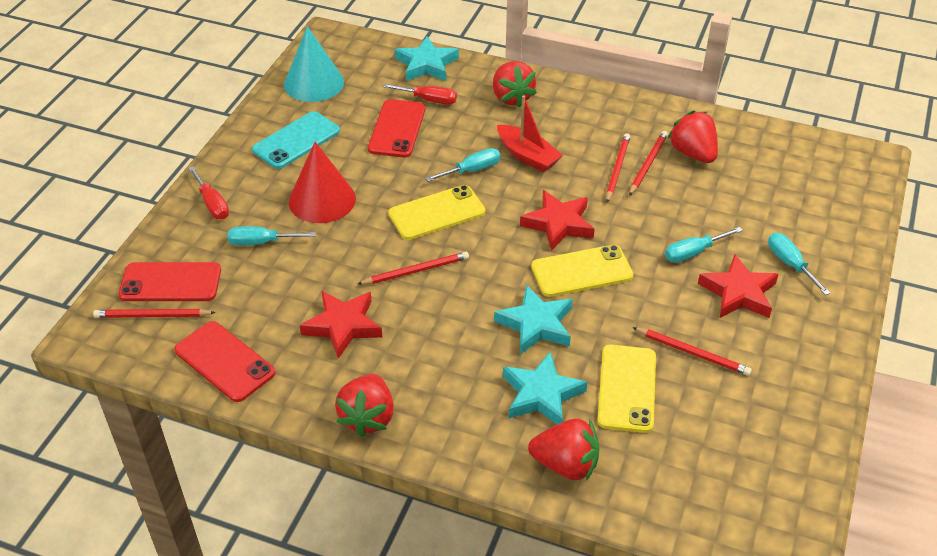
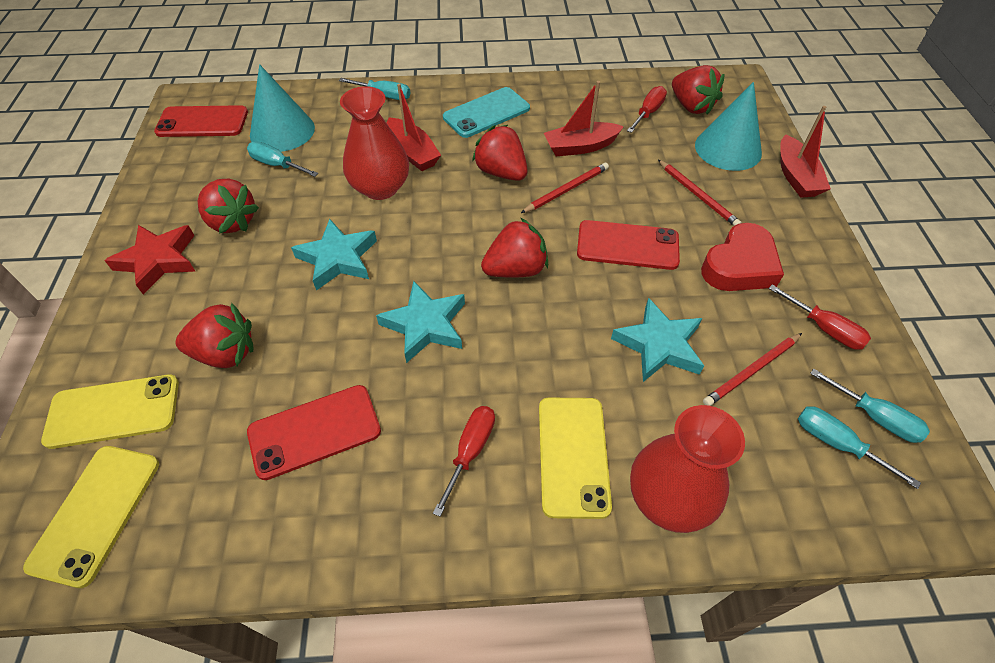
red boat: 1 -> 3
red cone: 1 -> 0
red heart: 0 -> 1
red pencil: 5 -> 3
red screwdriver: 2 -> 3
red star: 3 -> 1
red strawberry: 4 -> 5
red vase: 0 -> 2
turquoise cone: 1 -> 2

